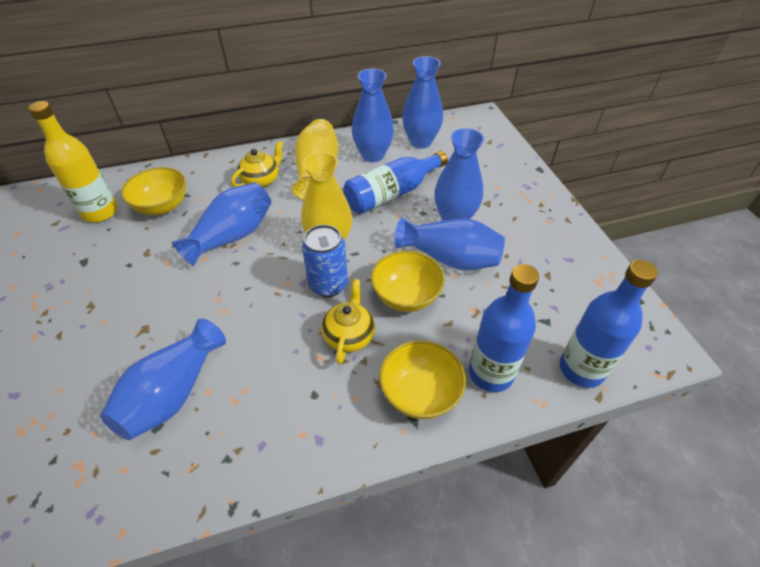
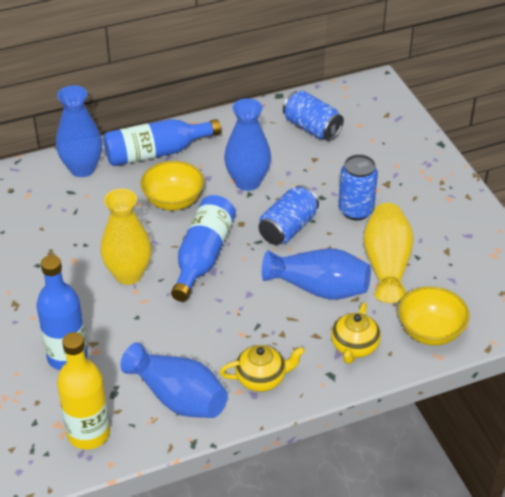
blue can: 1 -> 3
blue vase: 6 -> 4
yellow bowl: 3 -> 2

